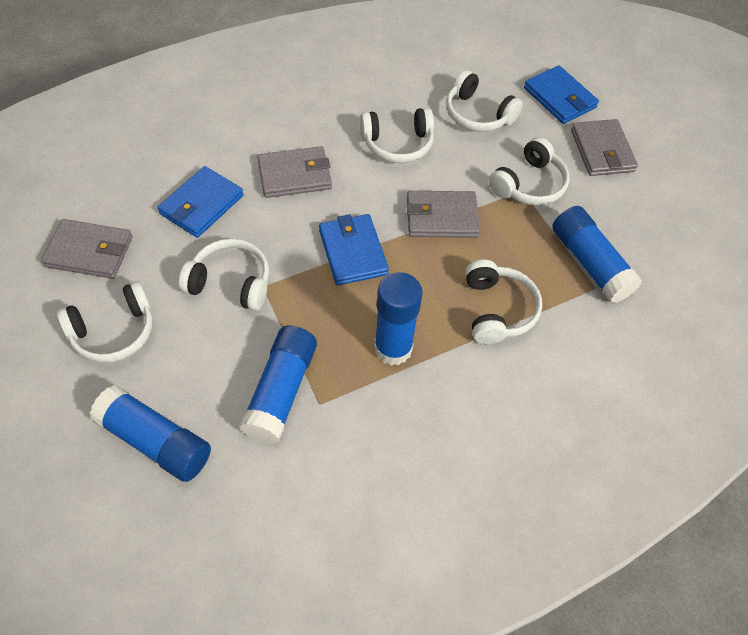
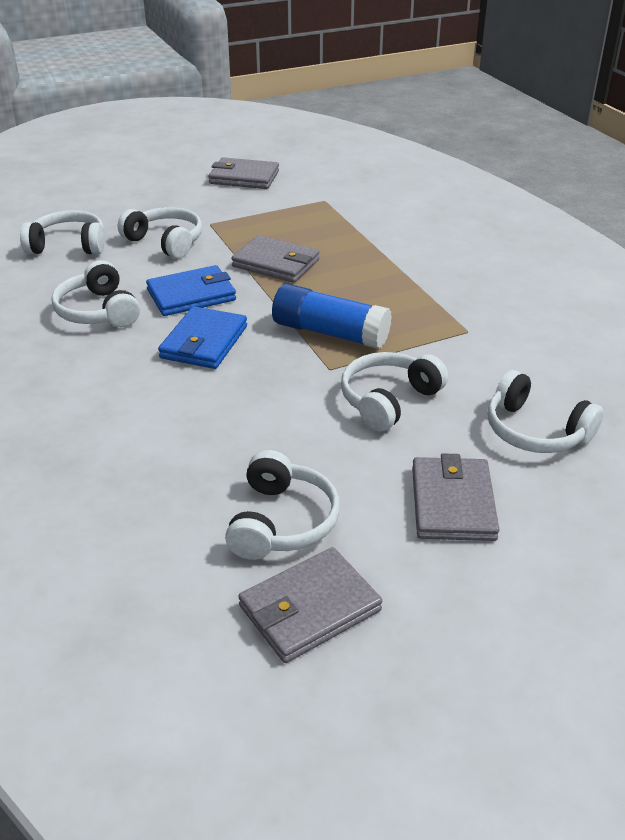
blue glue stick: 4 -> 1
blue wallet: 3 -> 2

